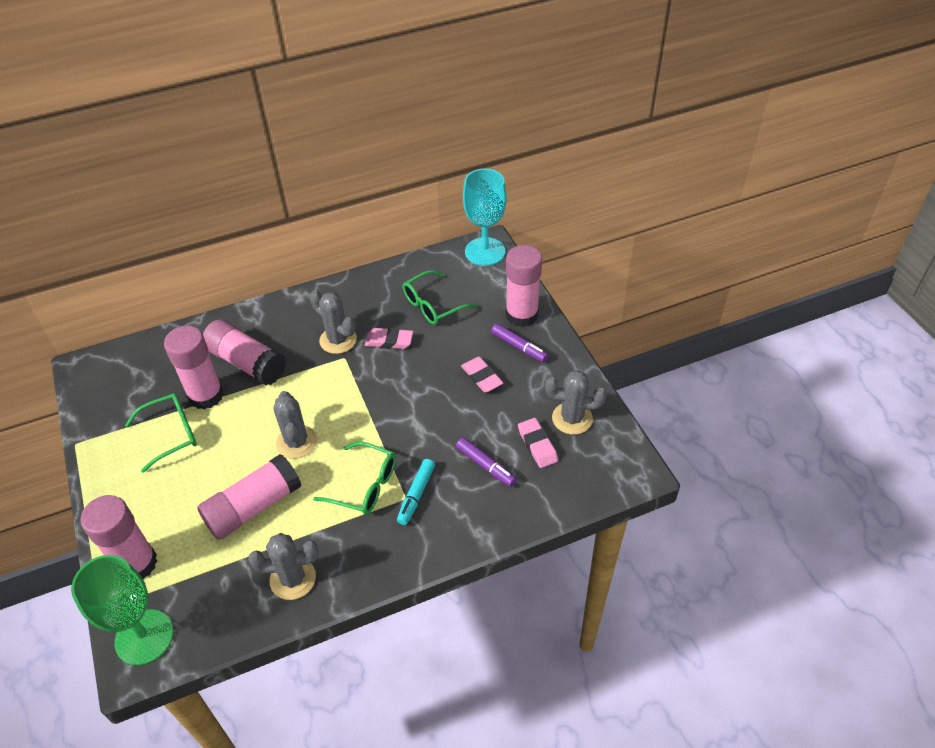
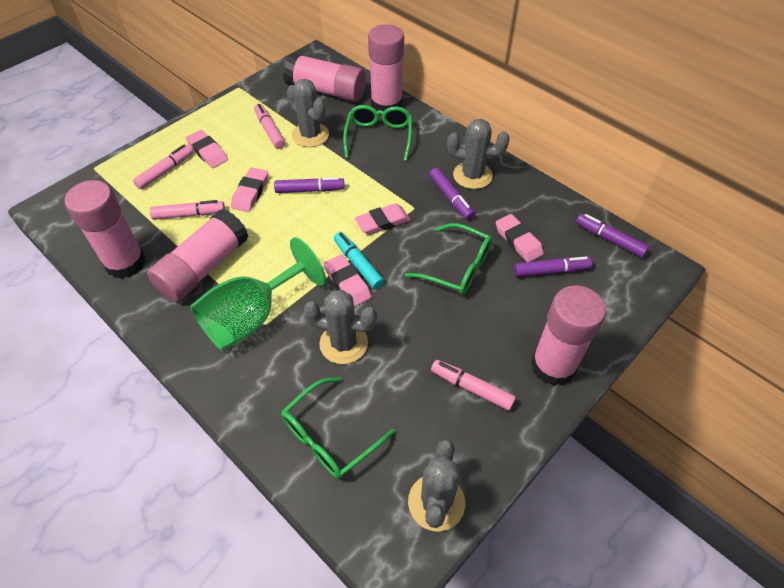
pink eraser: 3 -> 5
pink marker: 0 -> 4
purple marker: 2 -> 4
turquoise goblet: 1 -> 0

